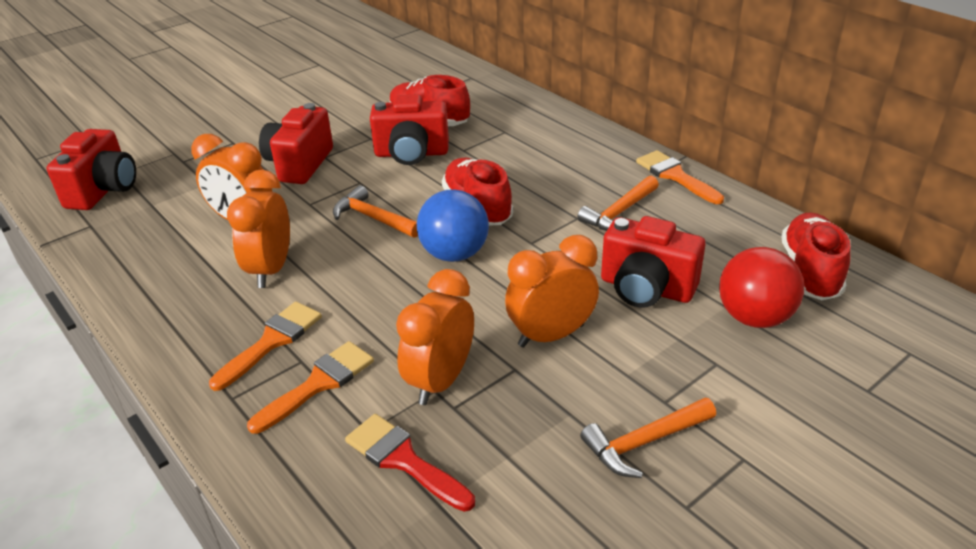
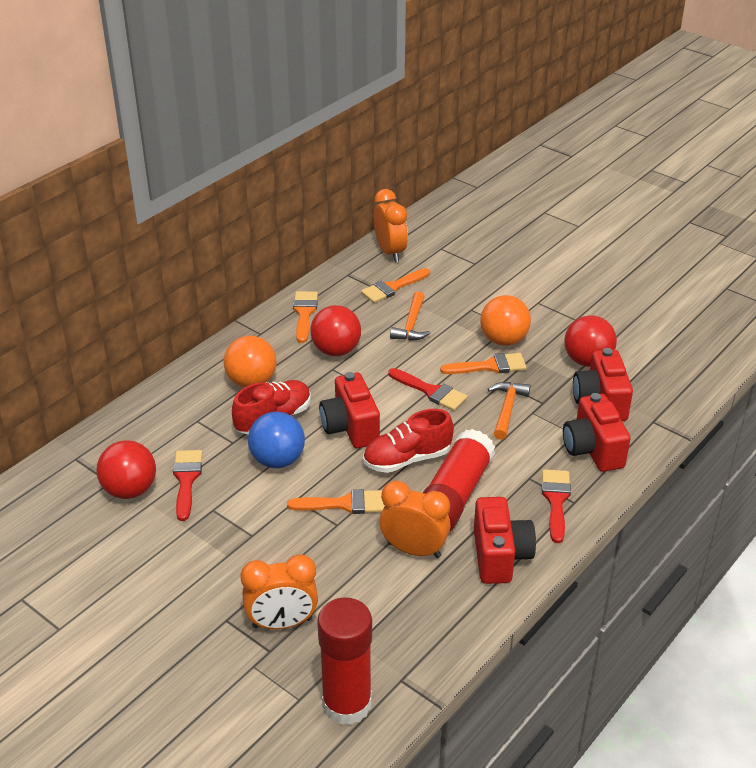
orange ball: 0 -> 2
orange brush: 3 -> 4
orange clock: 4 -> 3
orange hammer: 3 -> 2
red ball: 1 -> 3
red brush: 1 -> 3
red glue stick: 0 -> 2
red shoe: 3 -> 2

